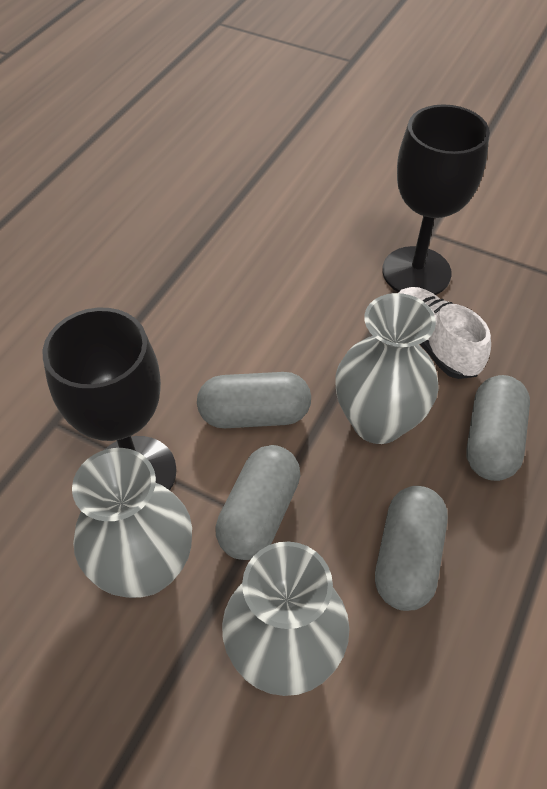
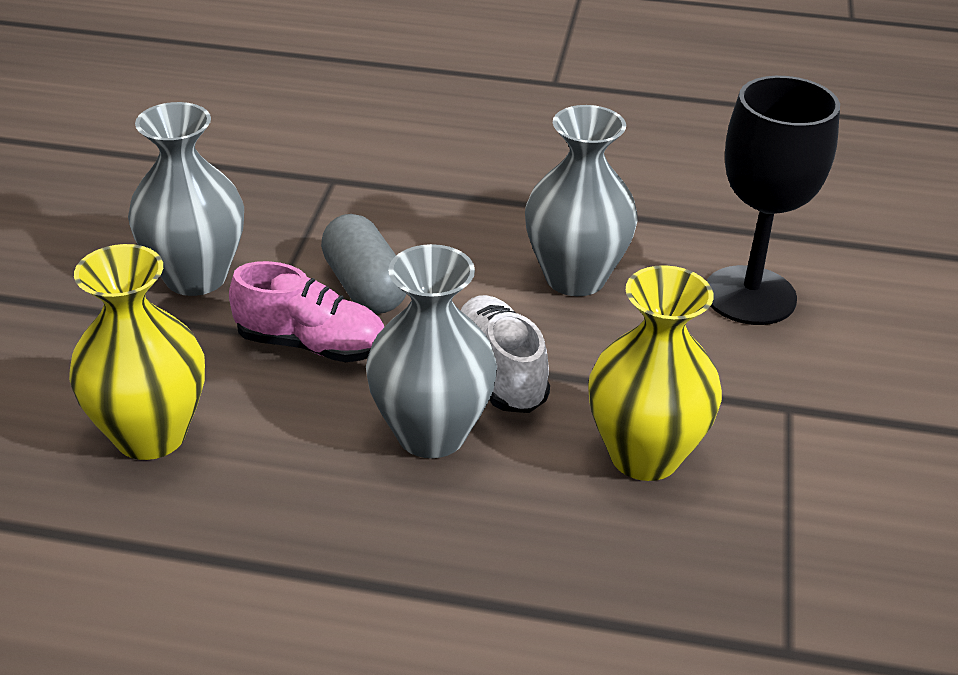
black goblet: 2 -> 1
grey capsule: 4 -> 1
pink shoe: 0 -> 1
yellow vase: 0 -> 2

